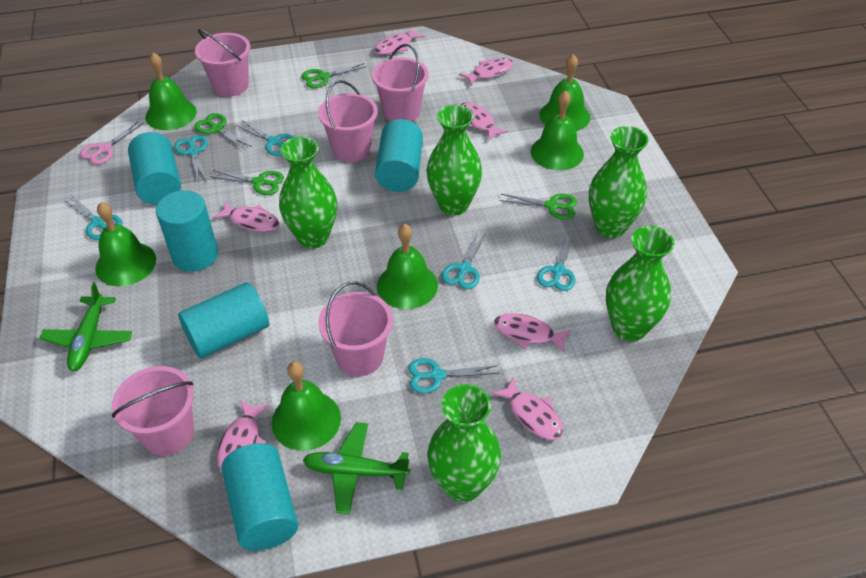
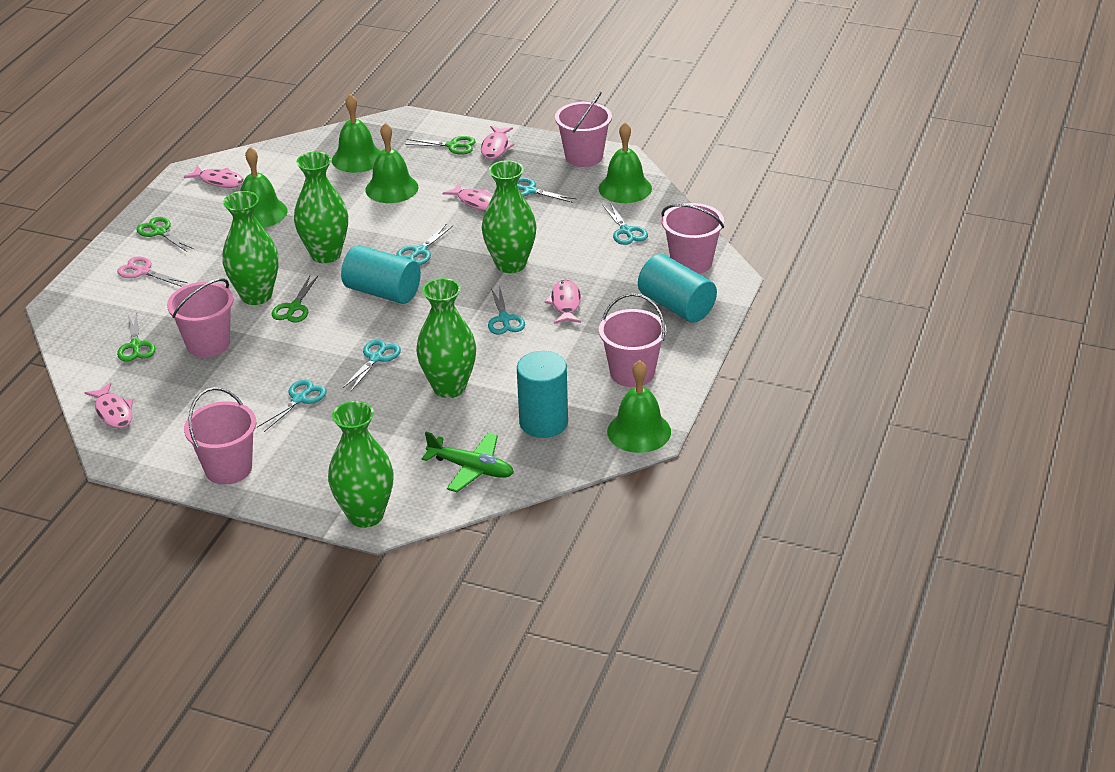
green bell: 6 -> 5
green plane: 2 -> 1
pink fish: 7 -> 5
turquoise cylinder: 5 -> 3

